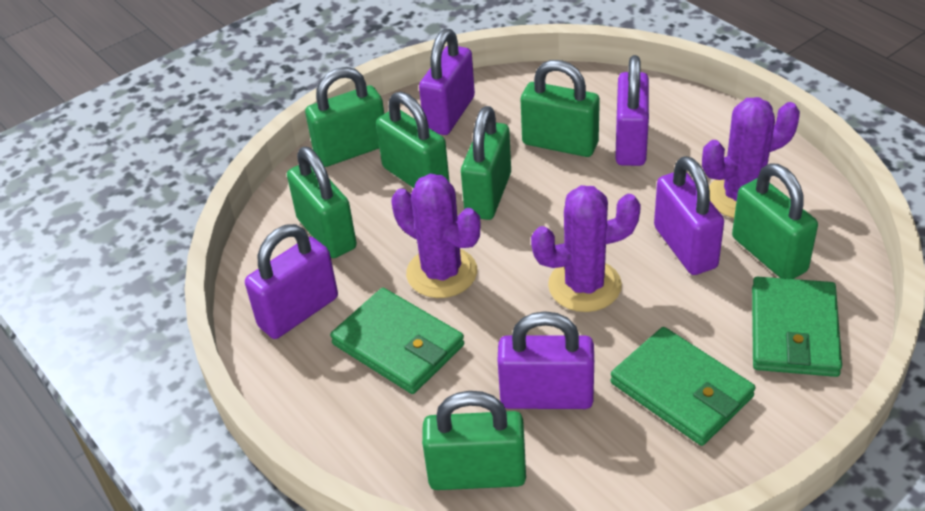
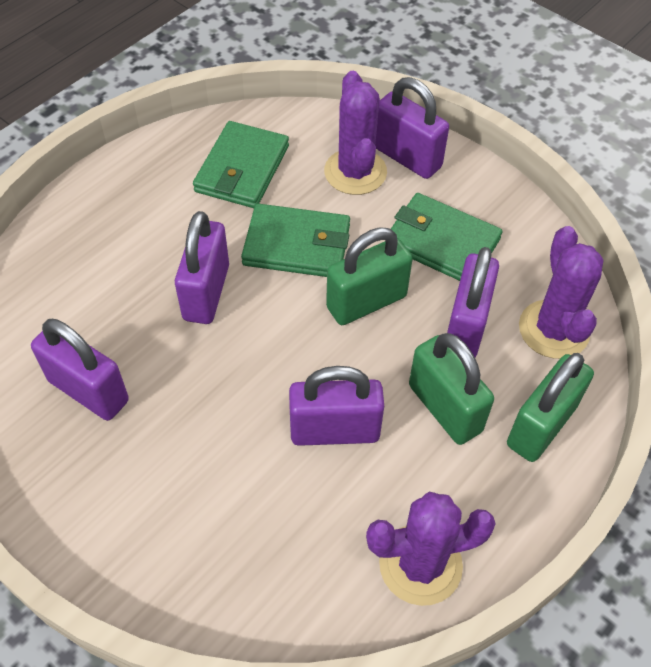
green padlock: 7 -> 3

